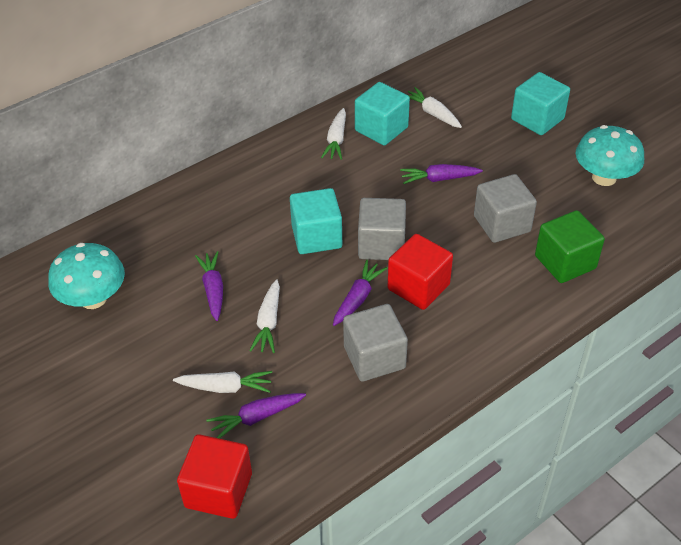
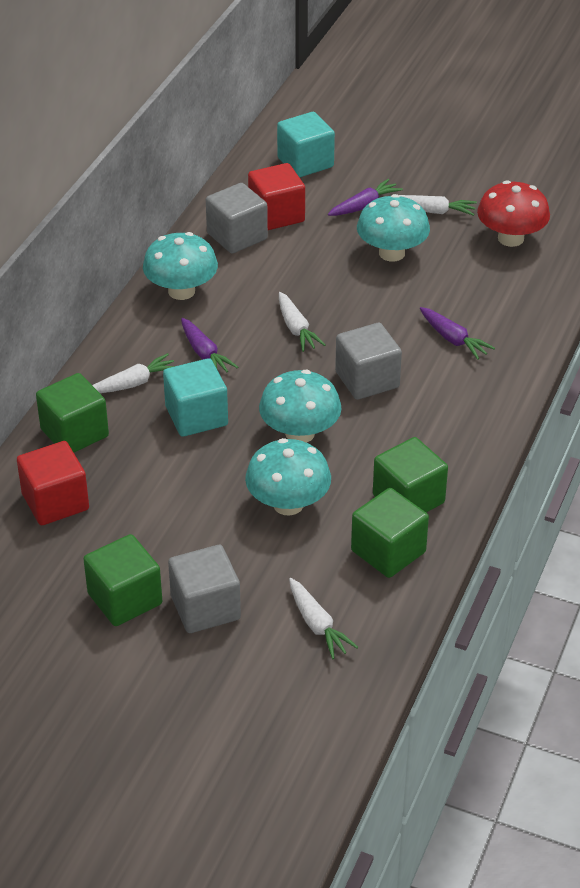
green cube: 1 -> 4
purple carrot: 4 -> 3
red mushroom: 0 -> 1
turquoise cube: 3 -> 2
turquoise mushroom: 2 -> 4

